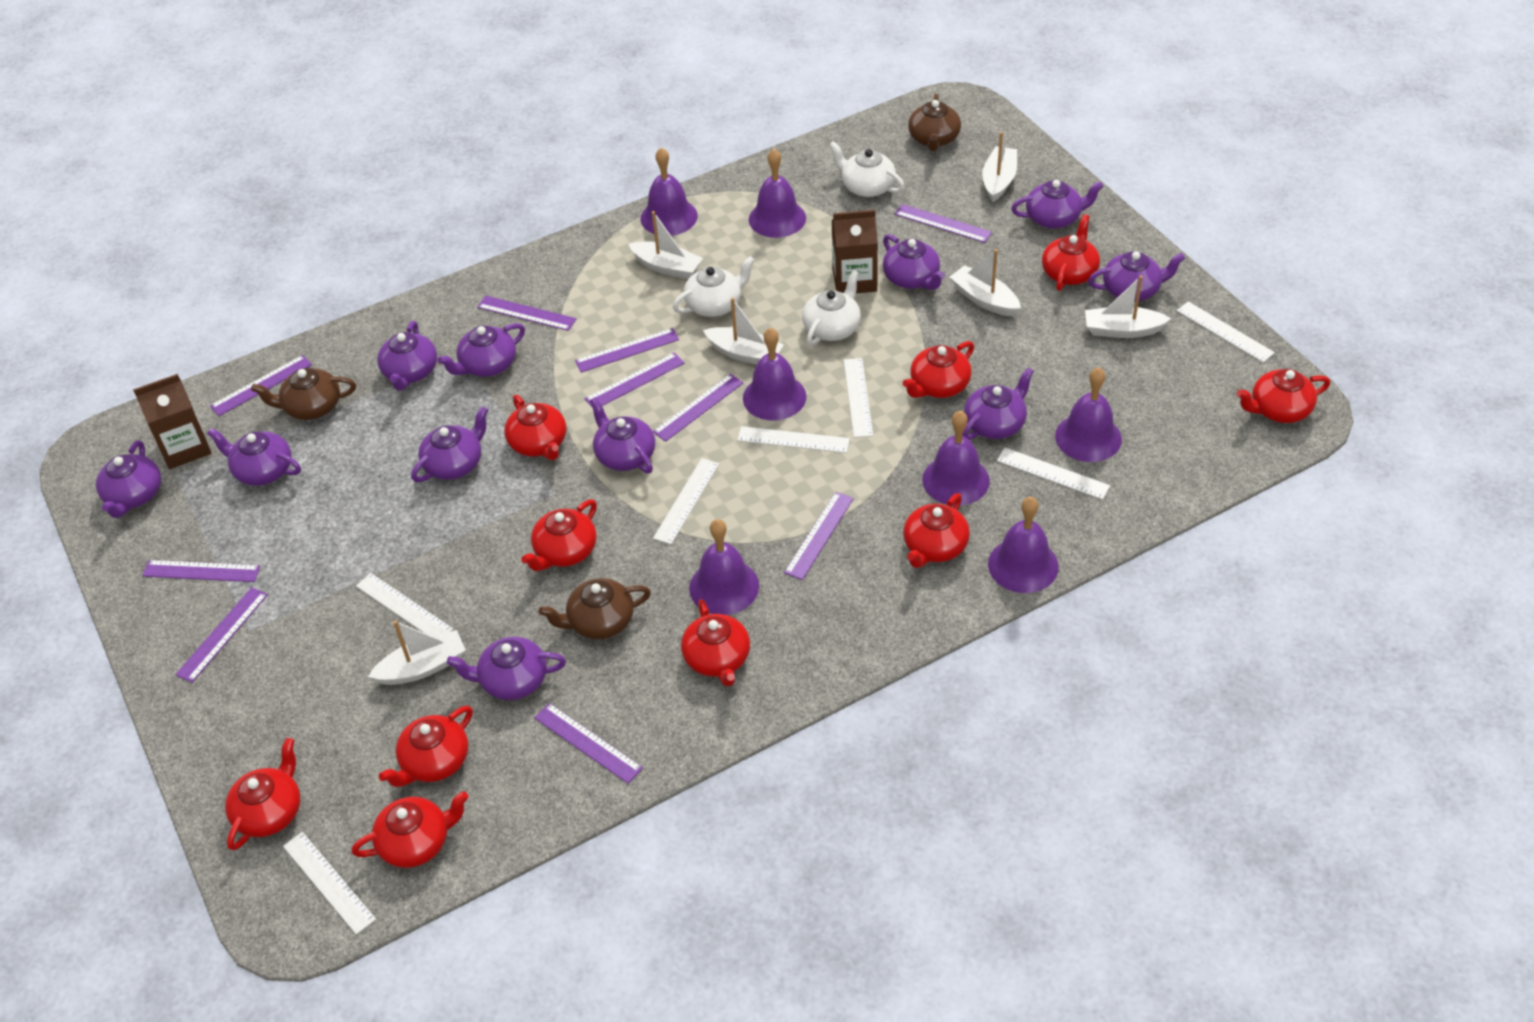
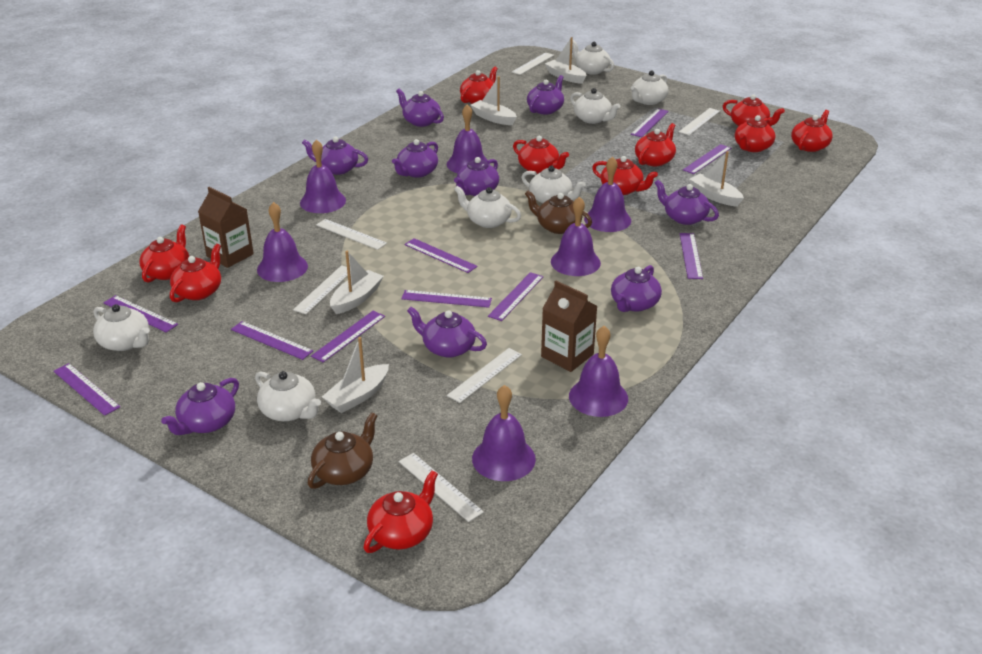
brown teapot: 3 -> 2
purple teapot: 11 -> 9
white boat: 6 -> 5
white ruler: 7 -> 6
white teapot: 3 -> 7

